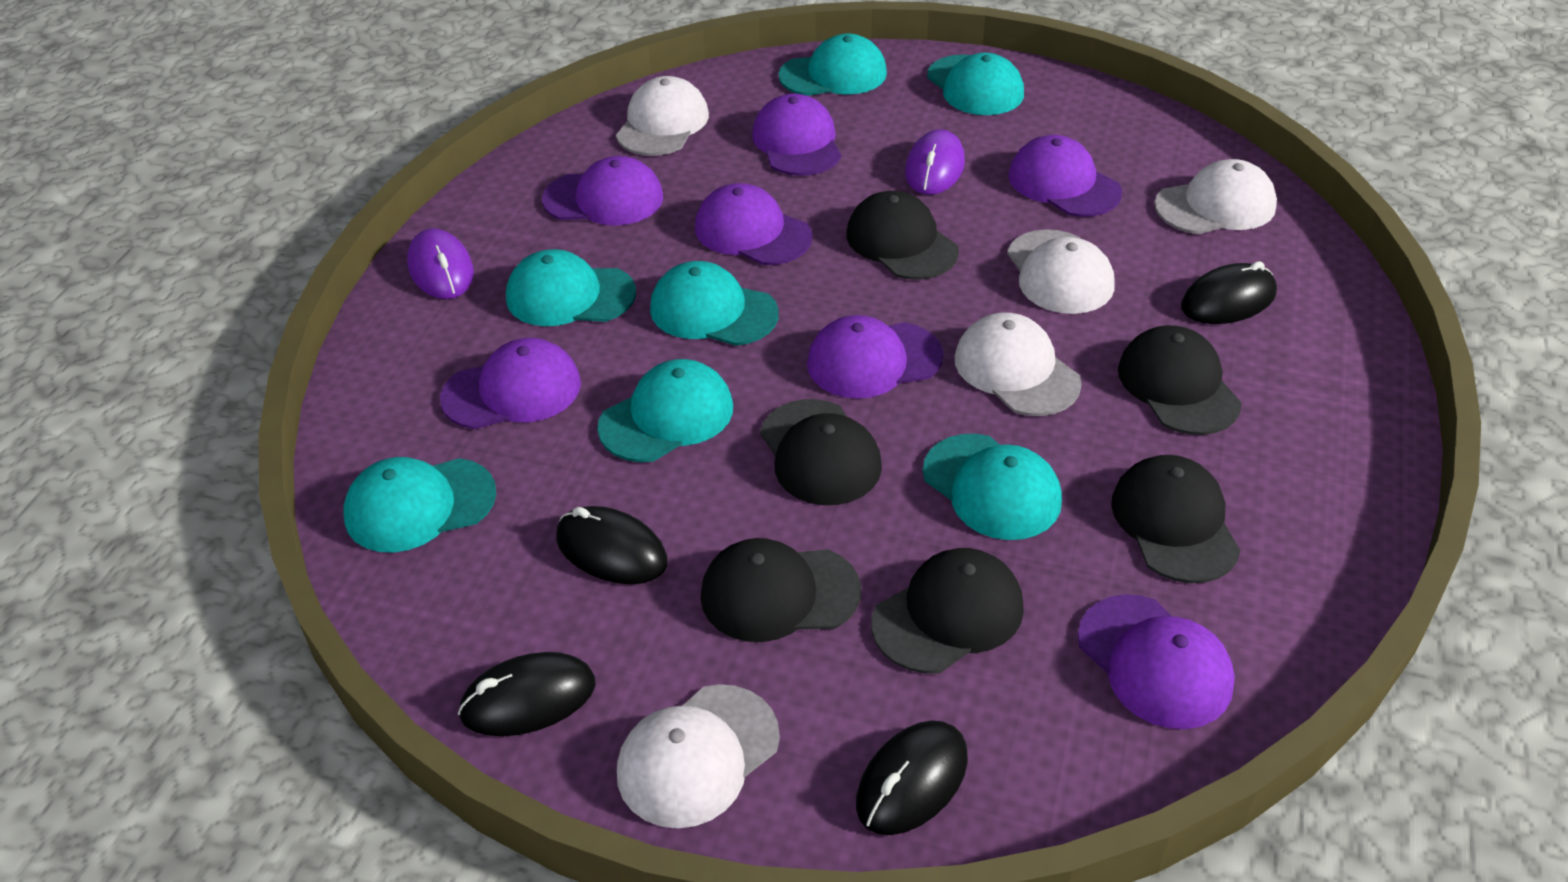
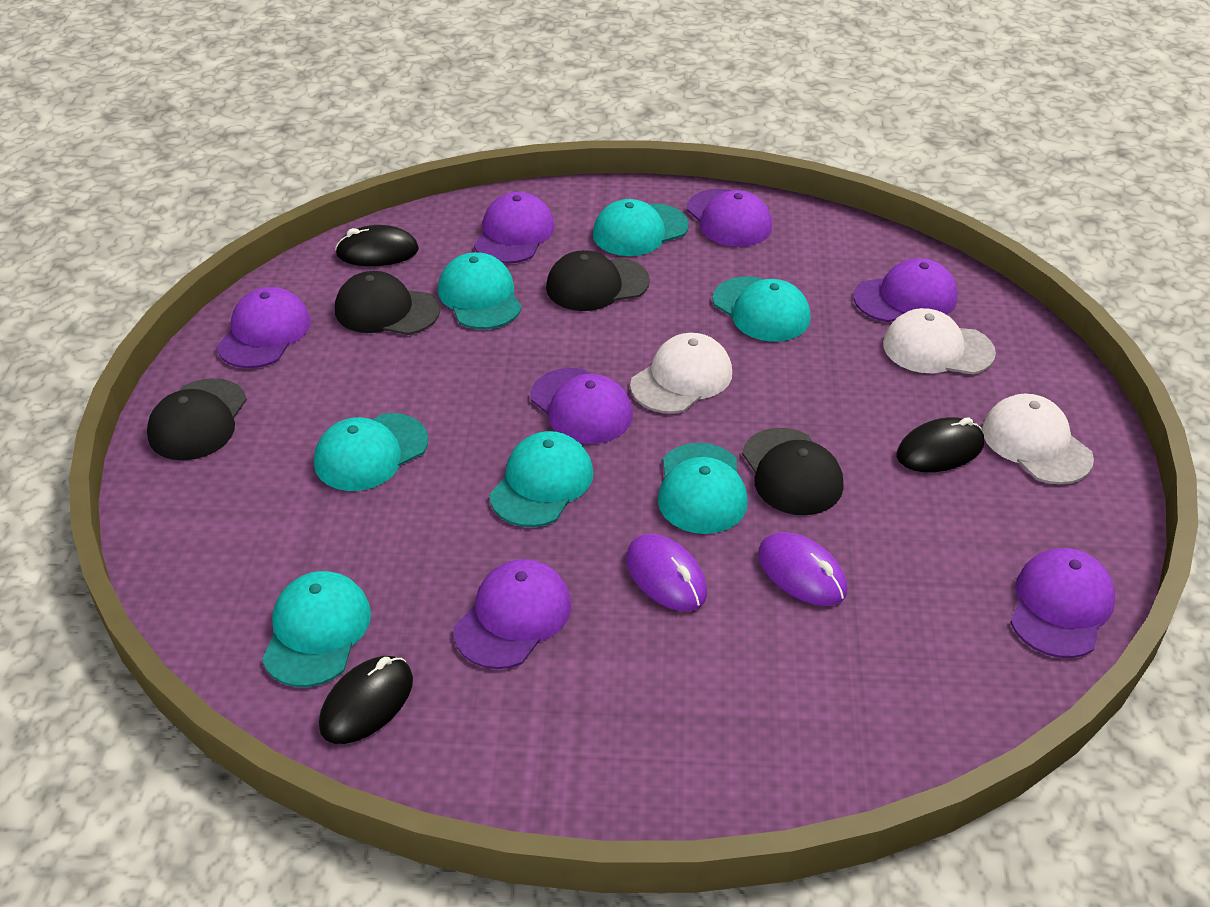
black cap: 6 -> 4
black mouse: 4 -> 3
white cap: 5 -> 3

